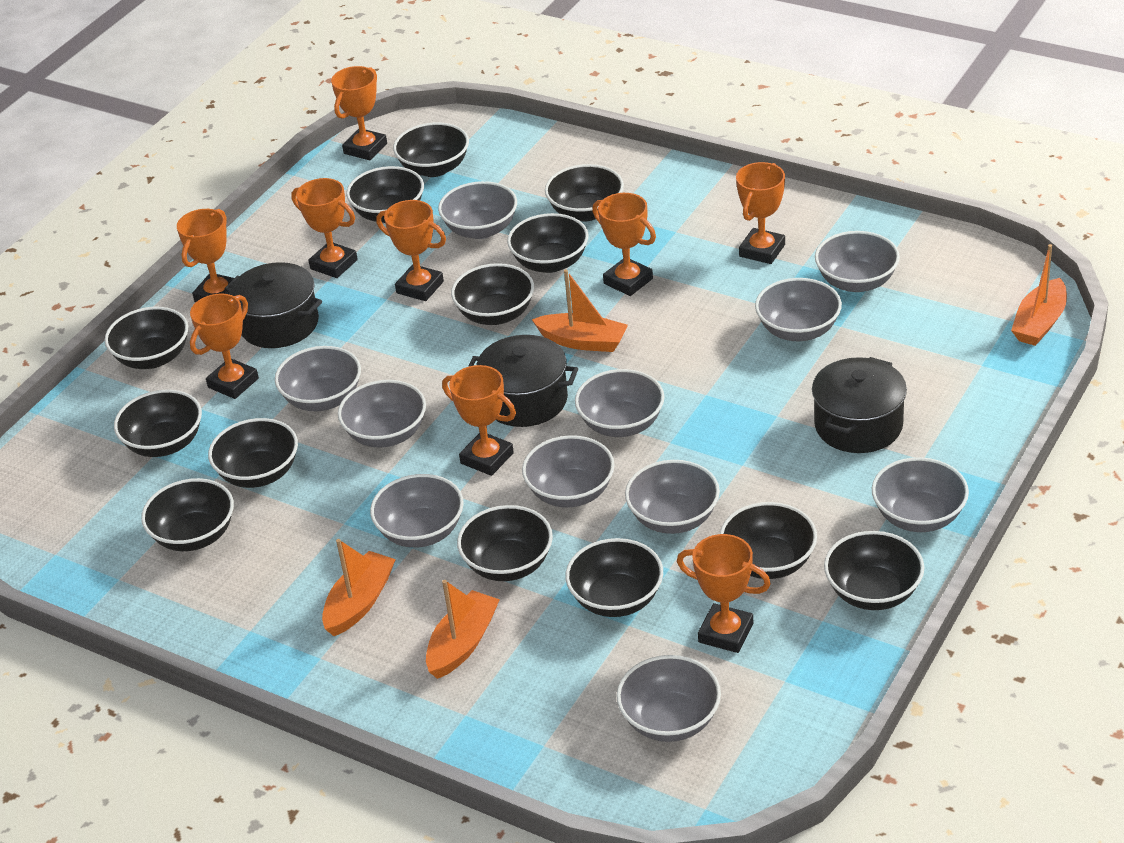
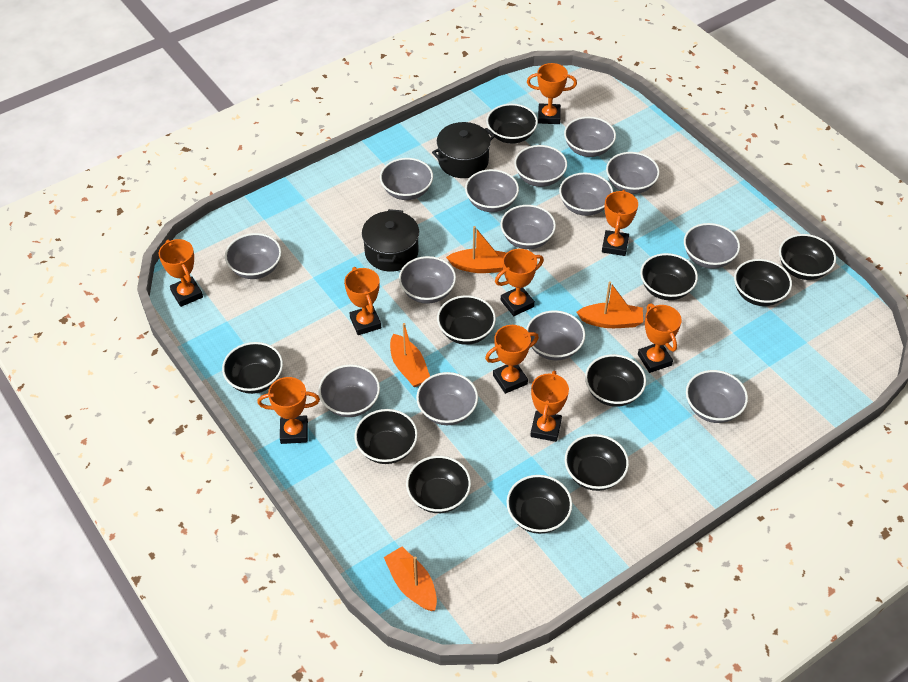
black bowl: 13 -> 11
black pot: 3 -> 2
grey bowl: 11 -> 14

